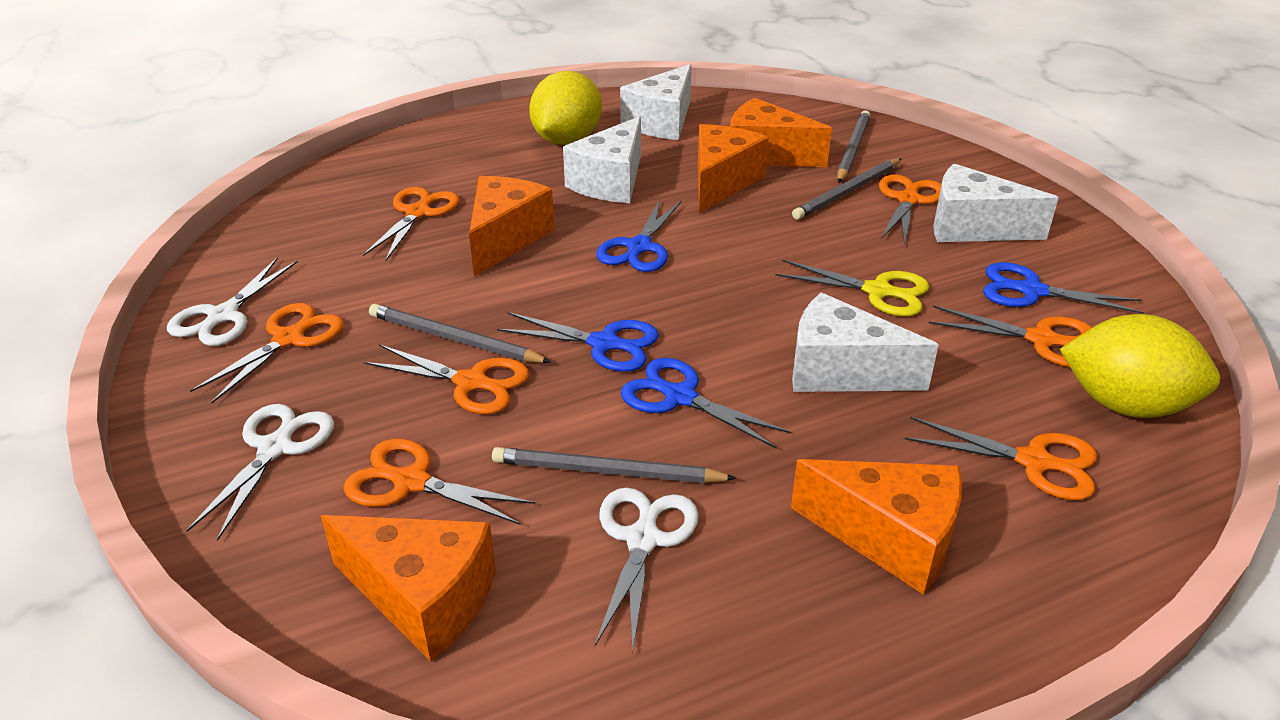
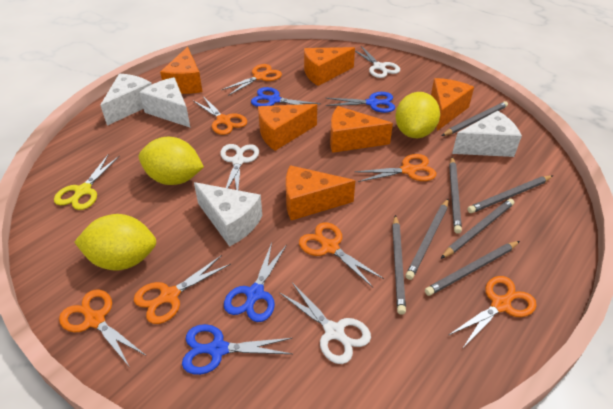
grey pencil: 4 -> 7
orange cheese: 5 -> 6
yellow lemon: 2 -> 3

